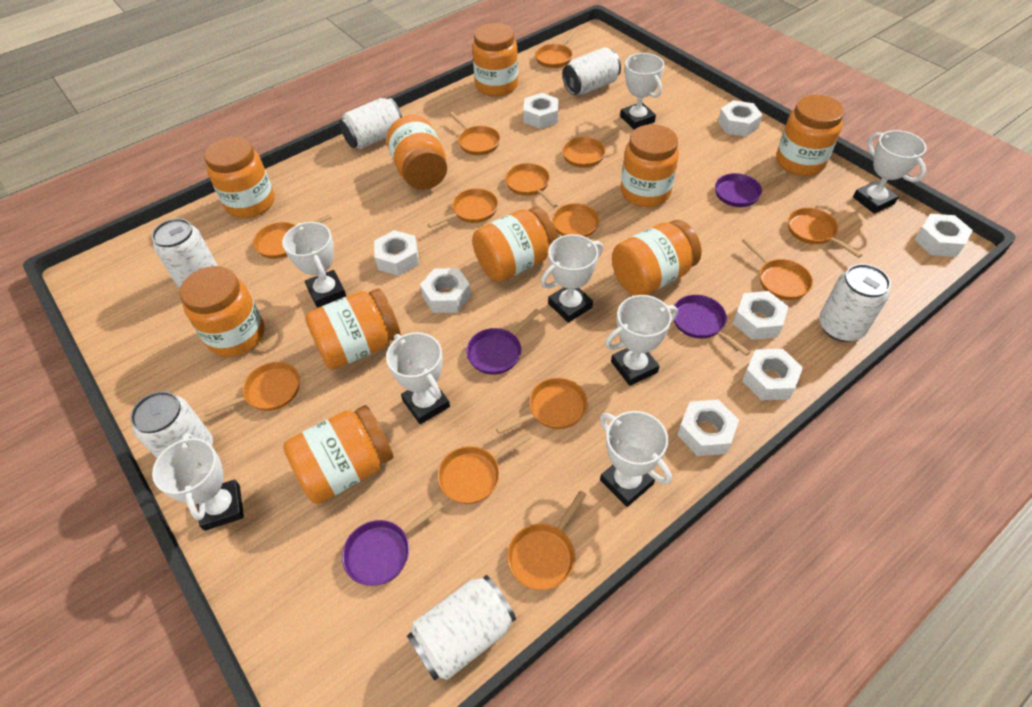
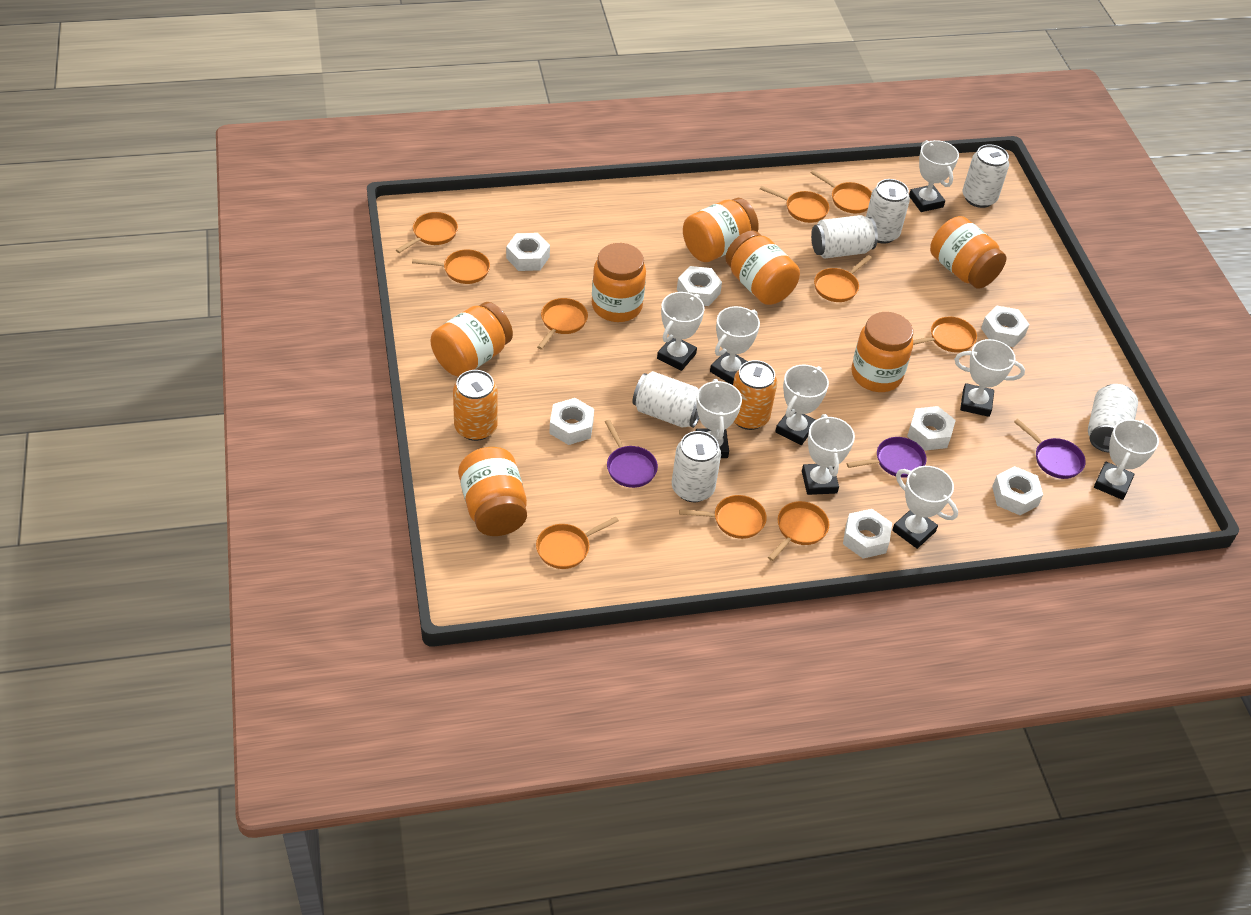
orange can: 0 -> 2
orange jar: 10 -> 7
orange pan: 13 -> 10
purple pan: 4 -> 3
white nut: 8 -> 7
white trophy: 8 -> 9

